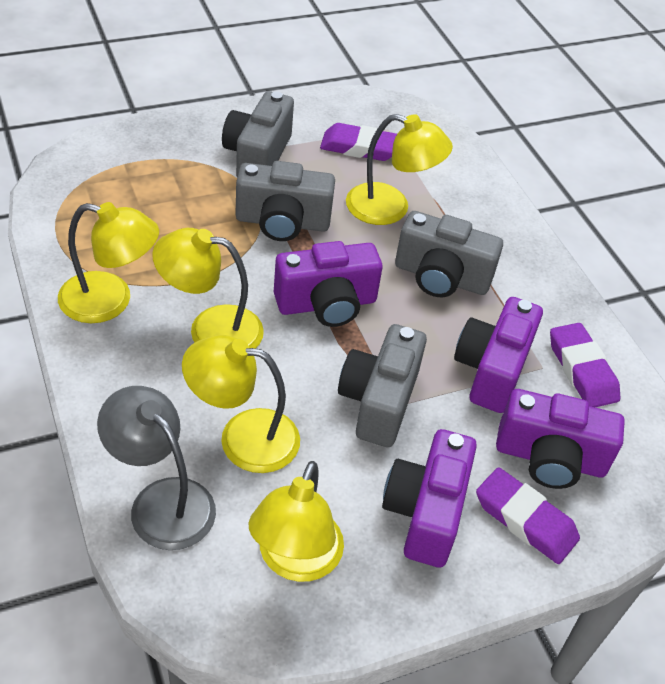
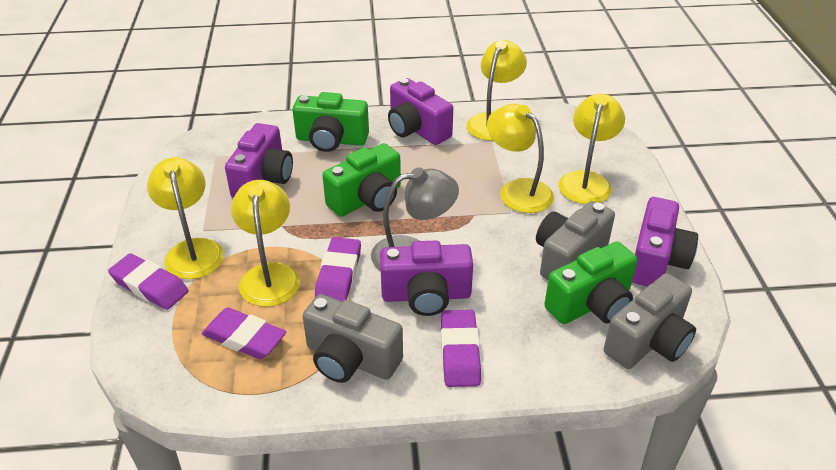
green camera: 0 -> 3
grey camera: 4 -> 3
purple eraser: 3 -> 4

